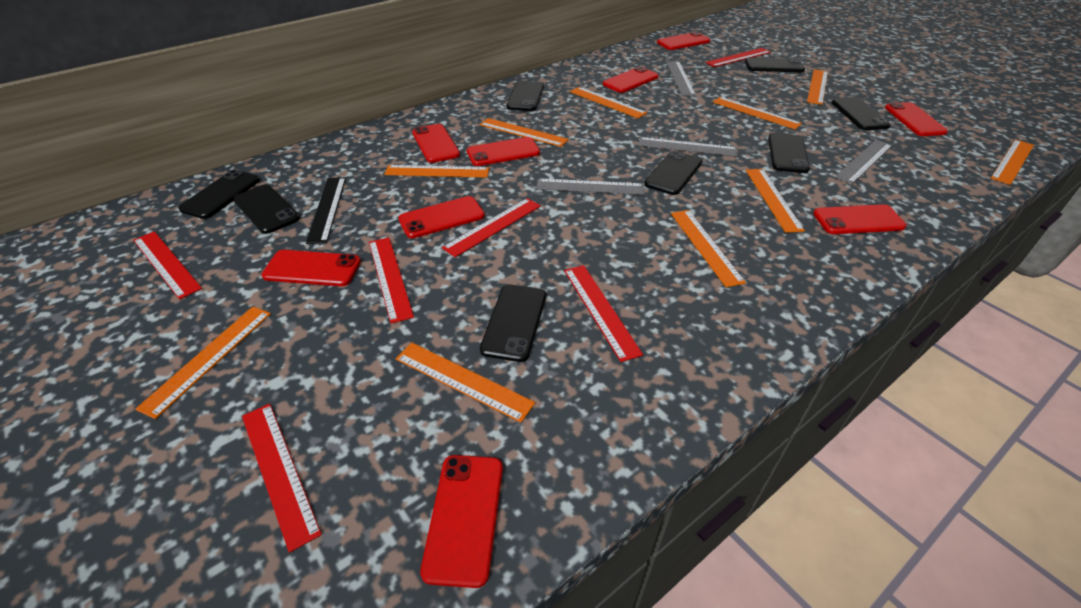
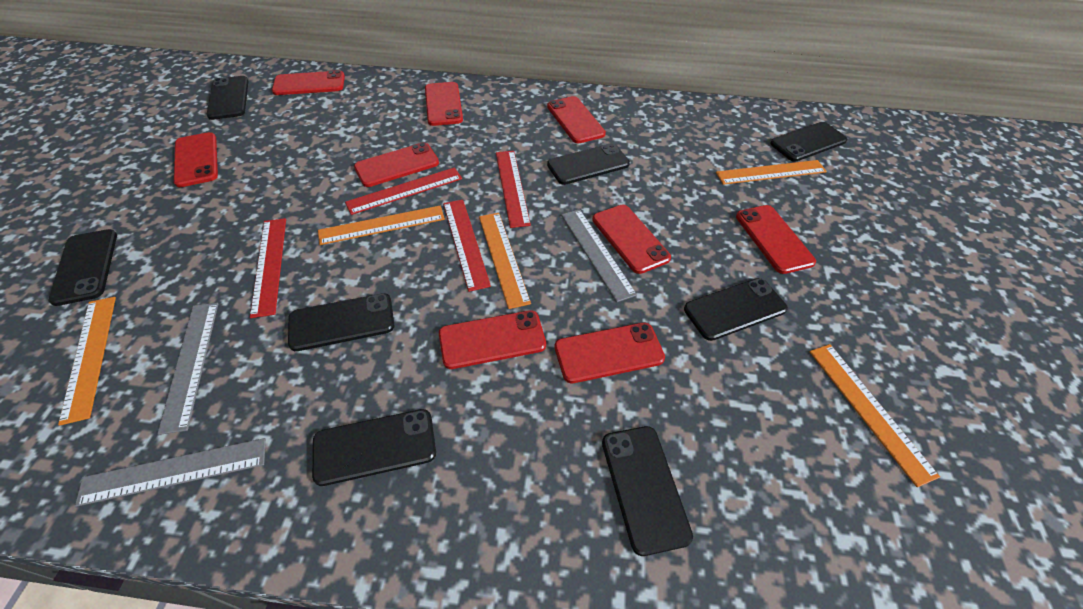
black ruler: 1 -> 0
grey ruler: 4 -> 3
orange ruler: 10 -> 5
red ruler: 6 -> 4

